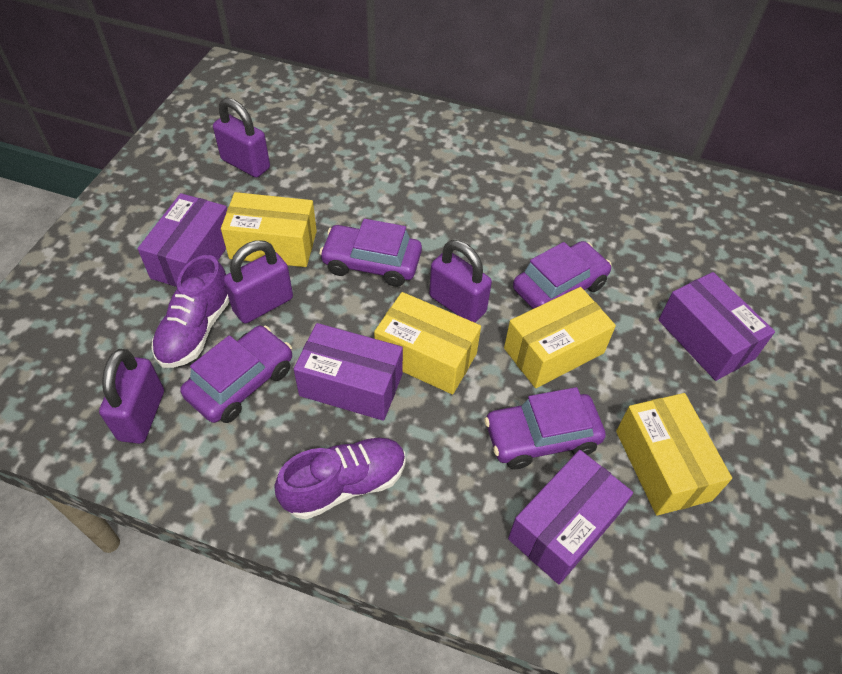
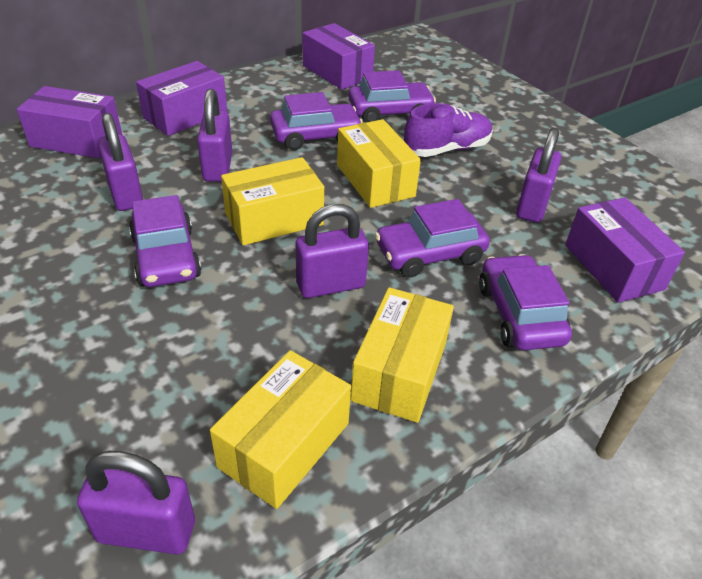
purple car: 4 -> 5
purple padlock: 4 -> 5
purple shoe: 2 -> 1

